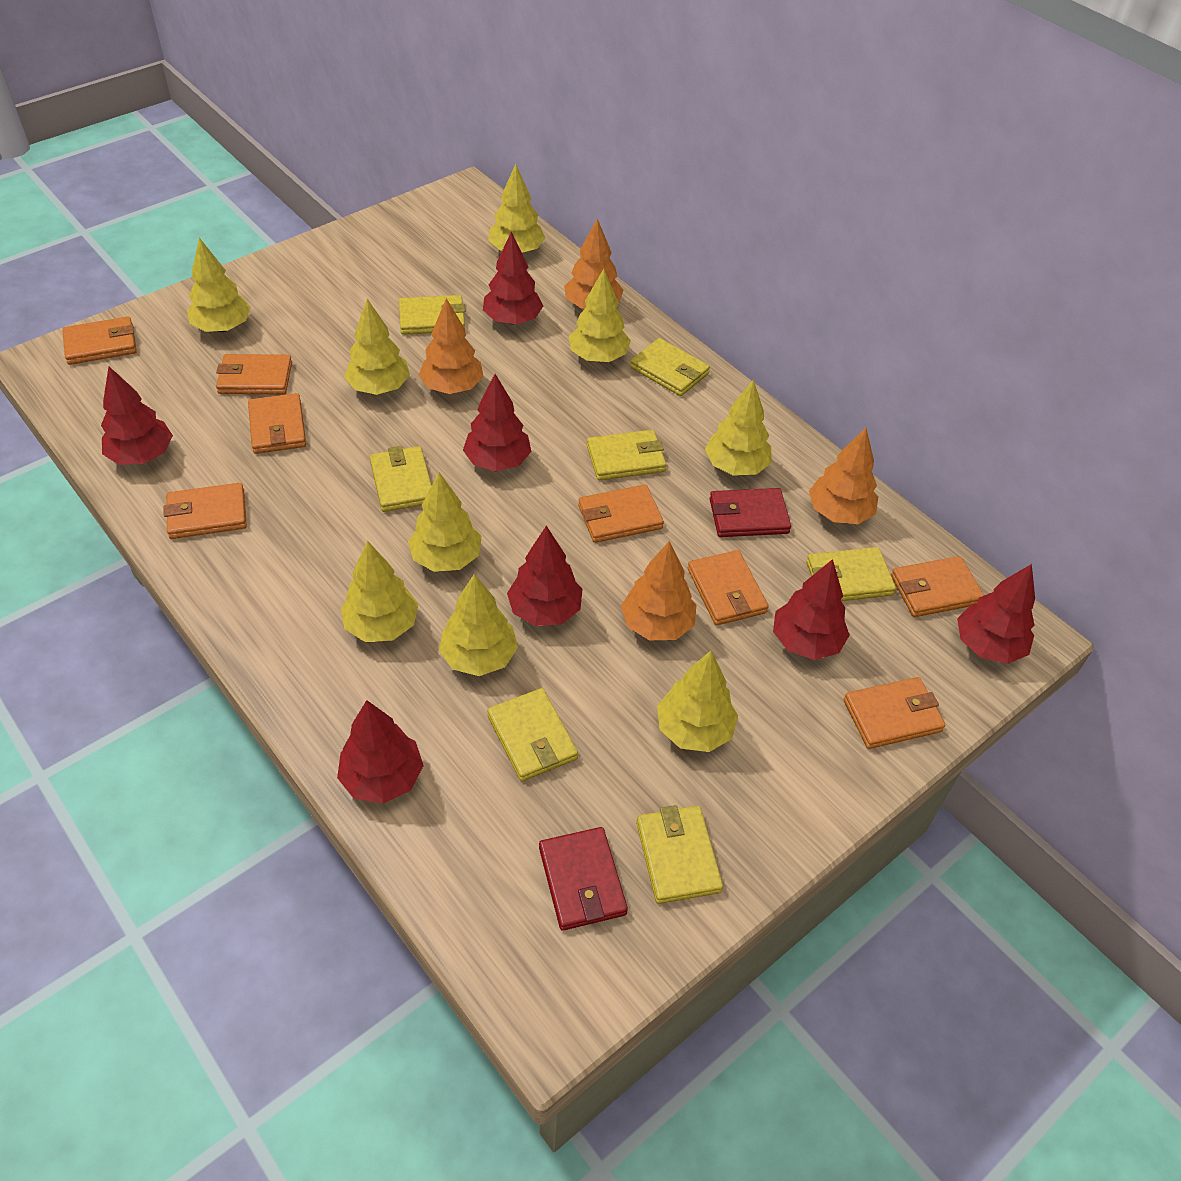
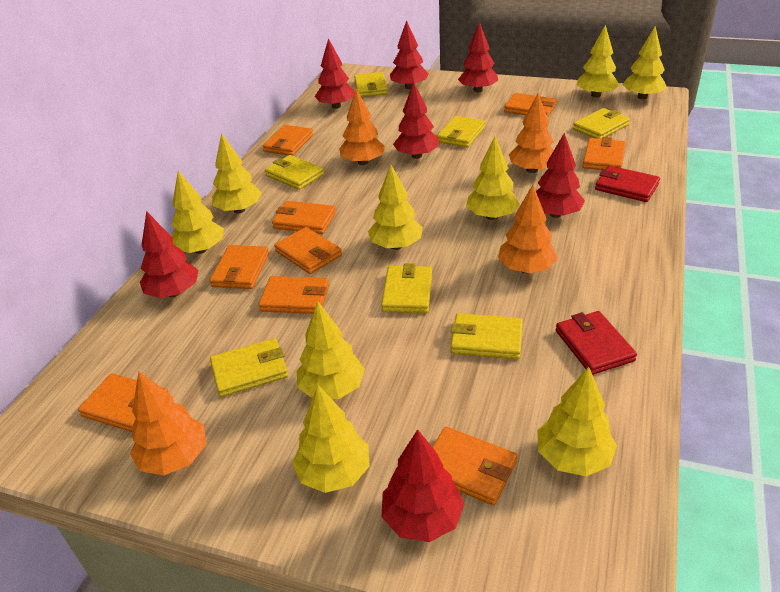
orange wallet: 8 -> 9

